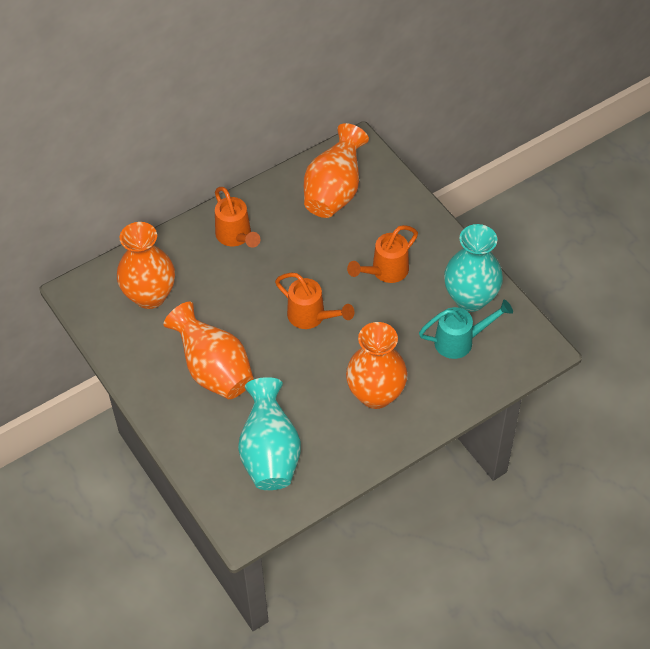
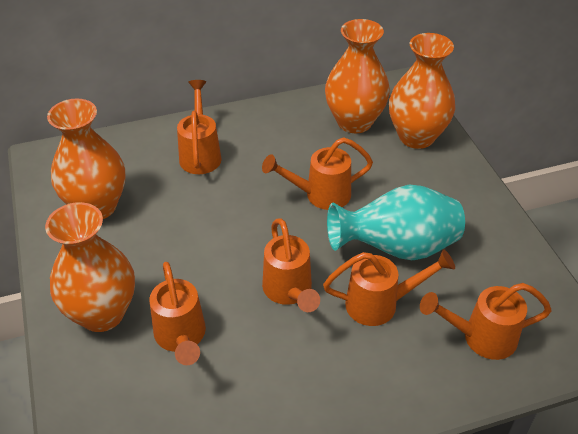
orange watering can: 3 -> 6
turquoise vase: 2 -> 1
turquoise watering can: 1 -> 0

